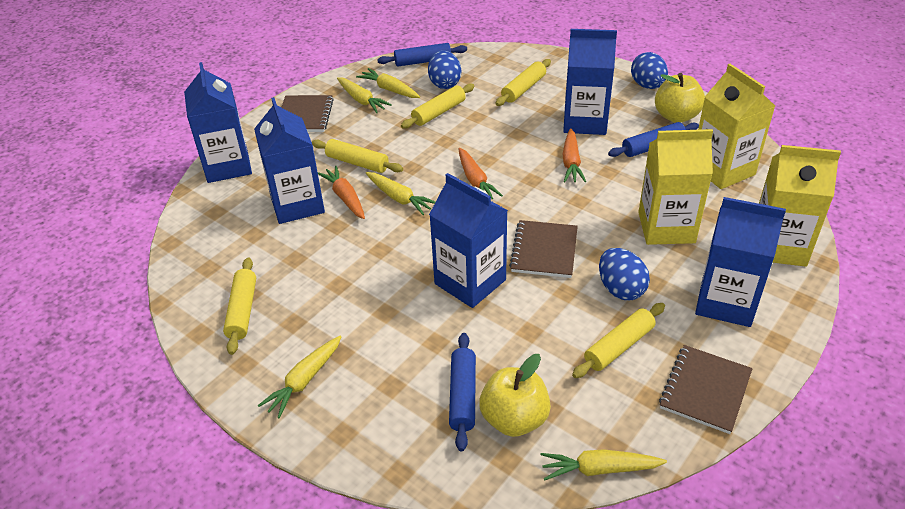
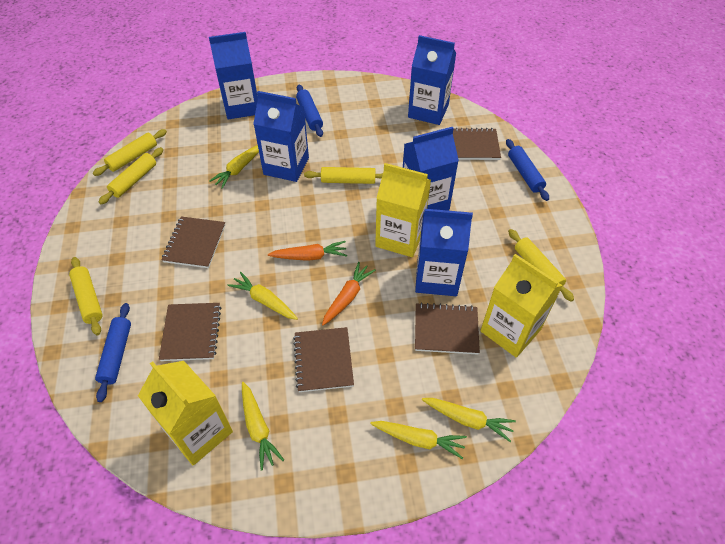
blue egg: 3 -> 0
brown notebook: 3 -> 5
orange carrot: 3 -> 2
yellow apple: 2 -> 0

